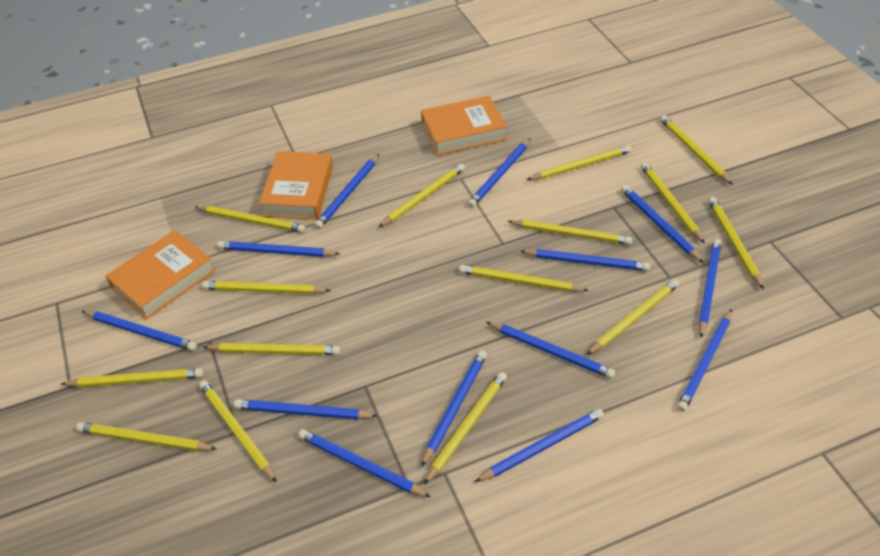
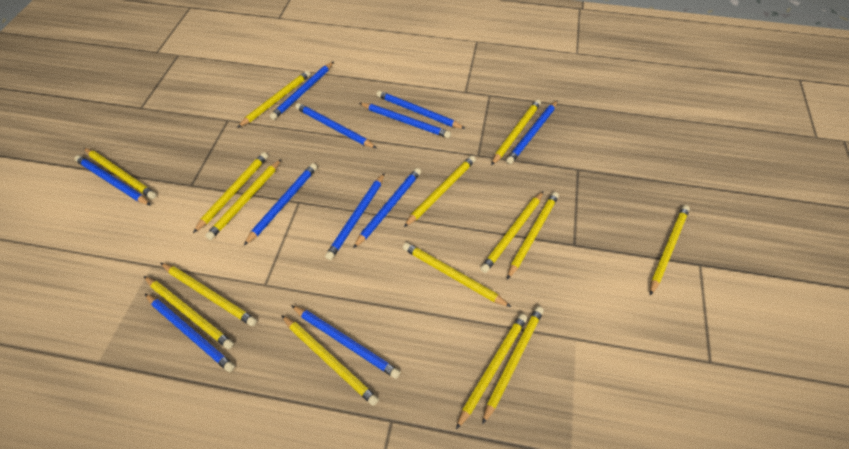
blue pencil: 13 -> 11
orange book: 3 -> 0

